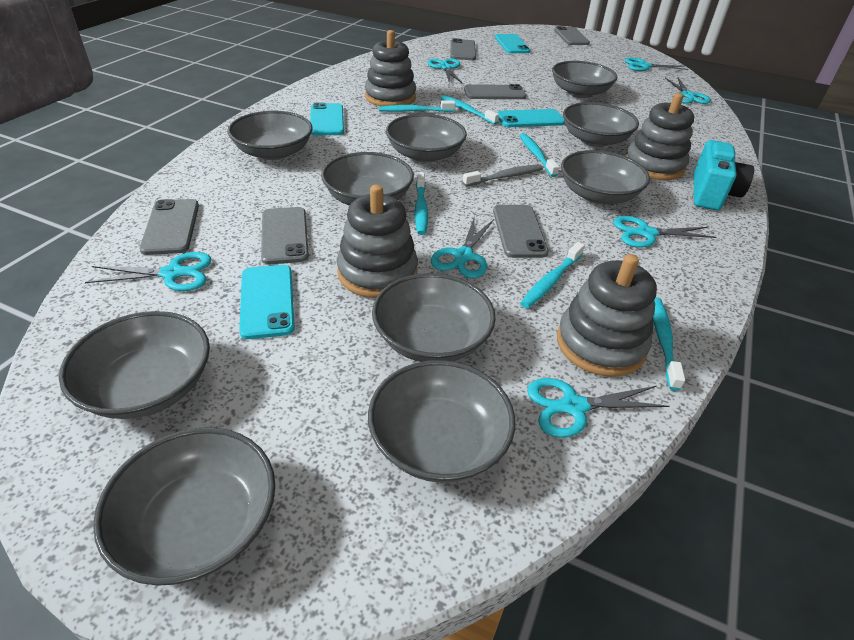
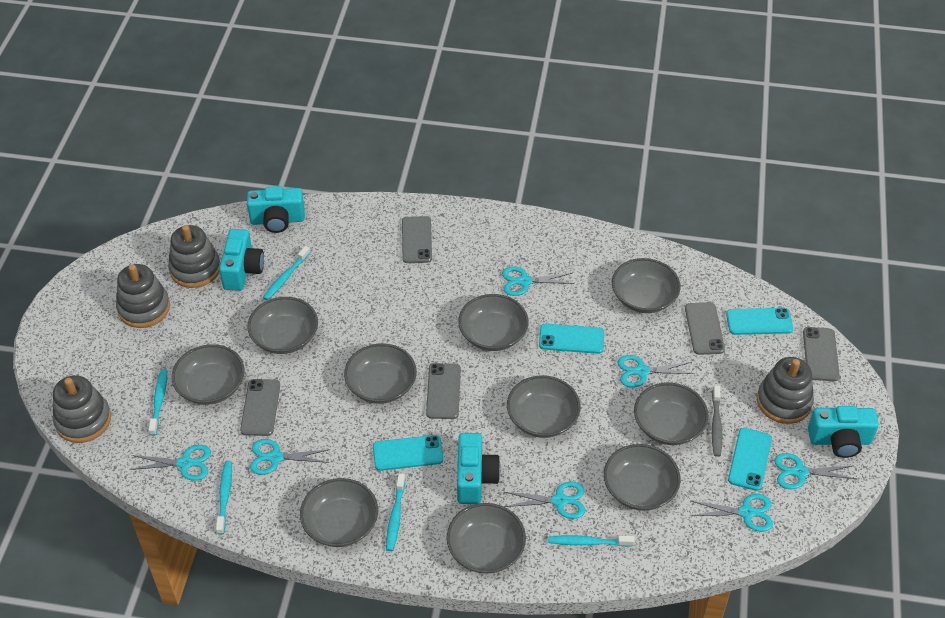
grey phone: 6 -> 5
turquoise camera: 1 -> 4
turquoise toothbrush: 6 -> 5

